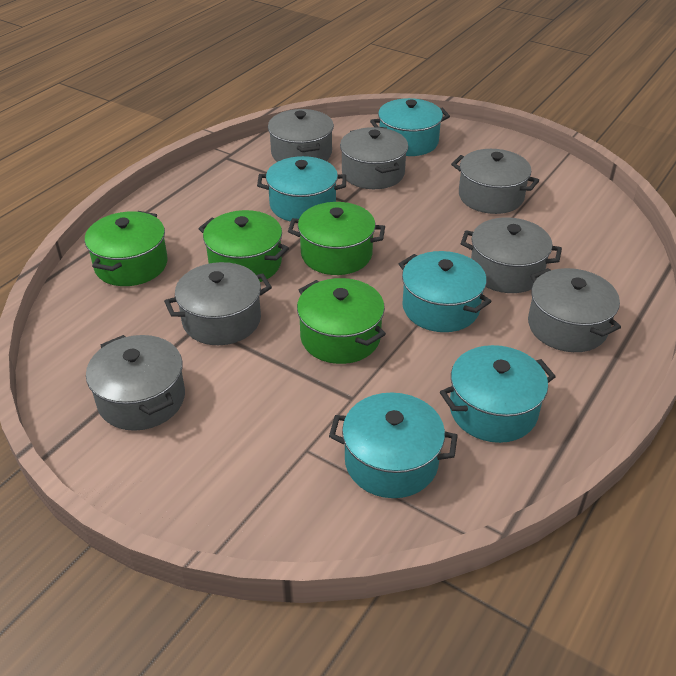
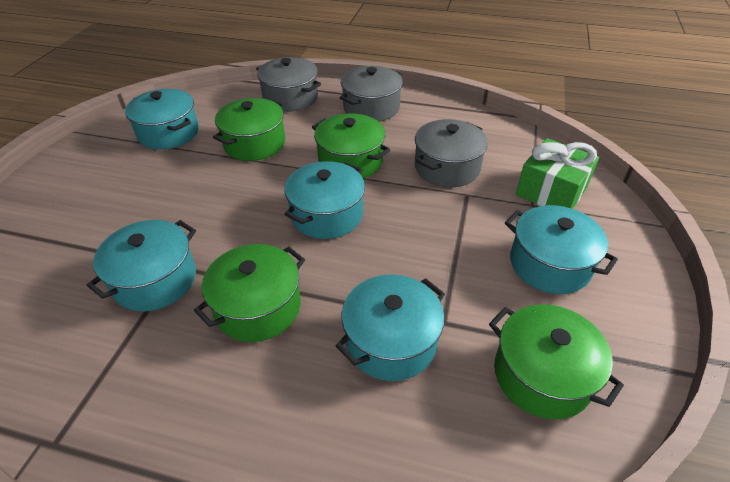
green gift: 0 -> 1
grey pot: 7 -> 3

